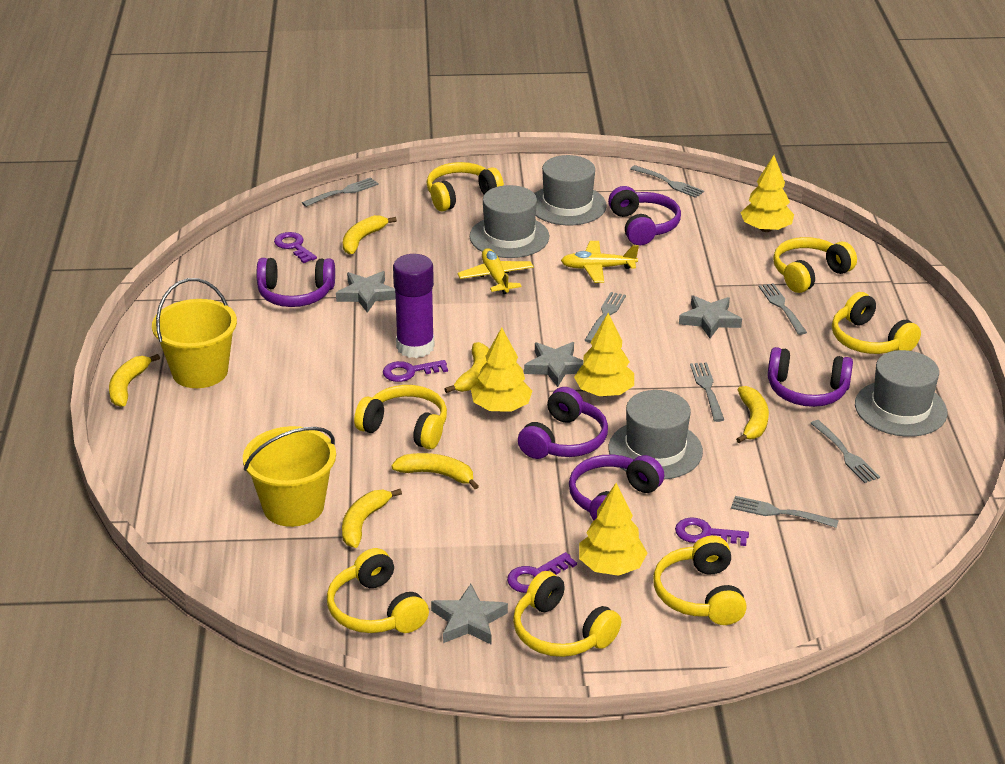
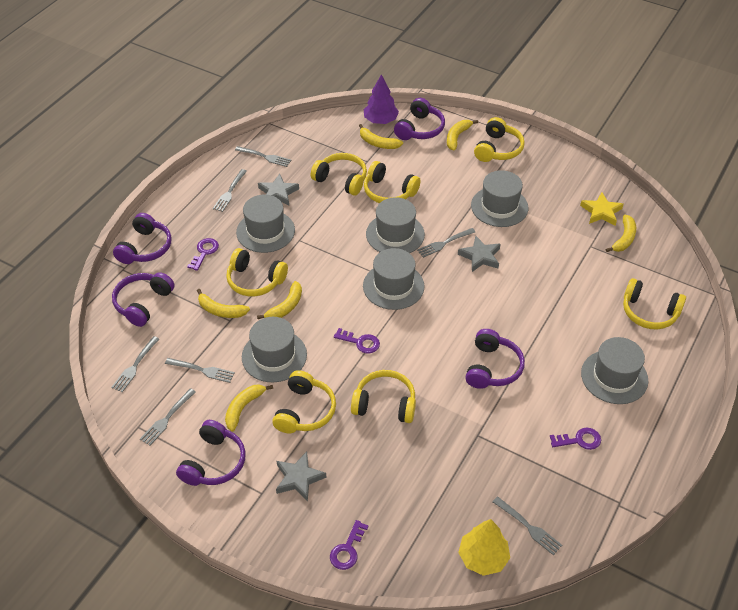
grey hat: 4 -> 6
grey star: 4 -> 3
purple glue stick: 1 -> 0
purple tree: 0 -> 1
yellow bucket: 2 -> 0
yellow plane: 2 -> 0
yellow star: 0 -> 1
yellow tree: 4 -> 1

